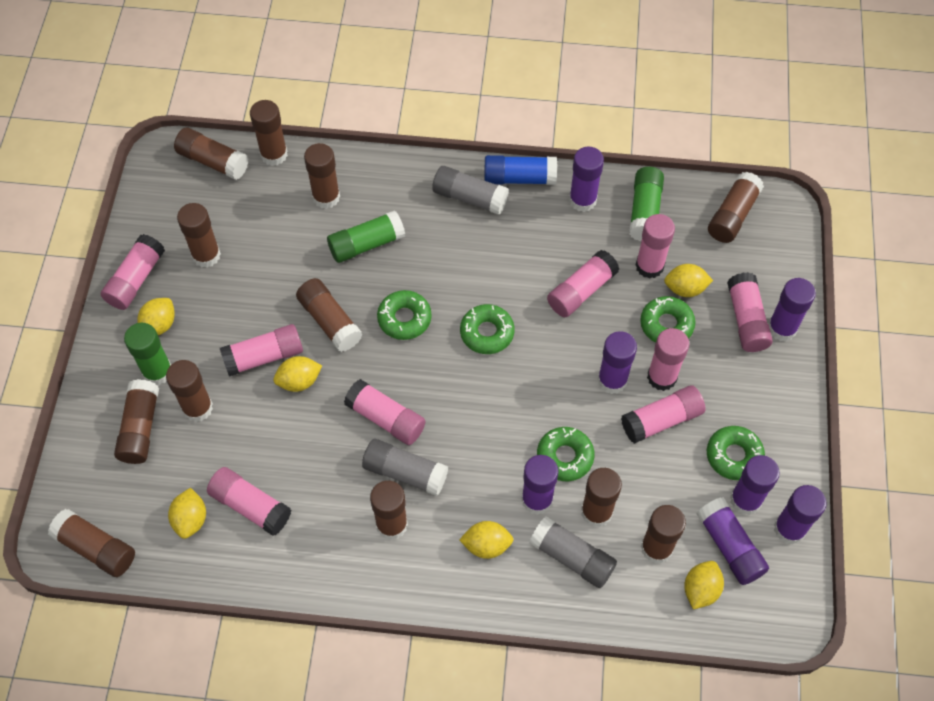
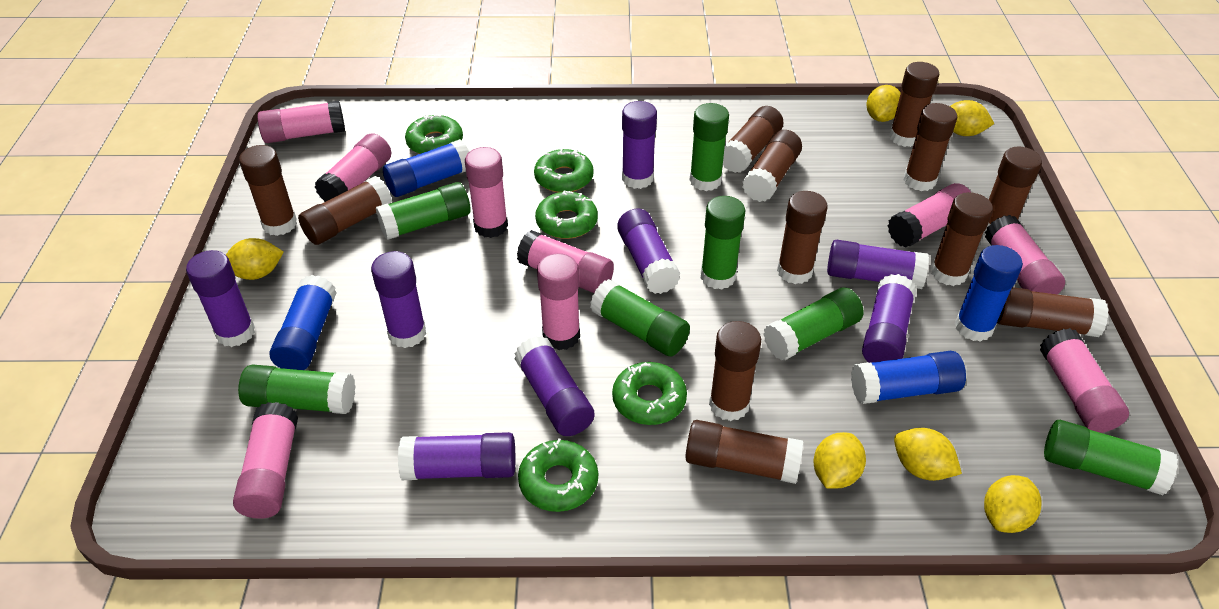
blue glue stick: 1 -> 4
green glue stick: 3 -> 7
grey glue stick: 3 -> 0
purple glue stick: 7 -> 8

